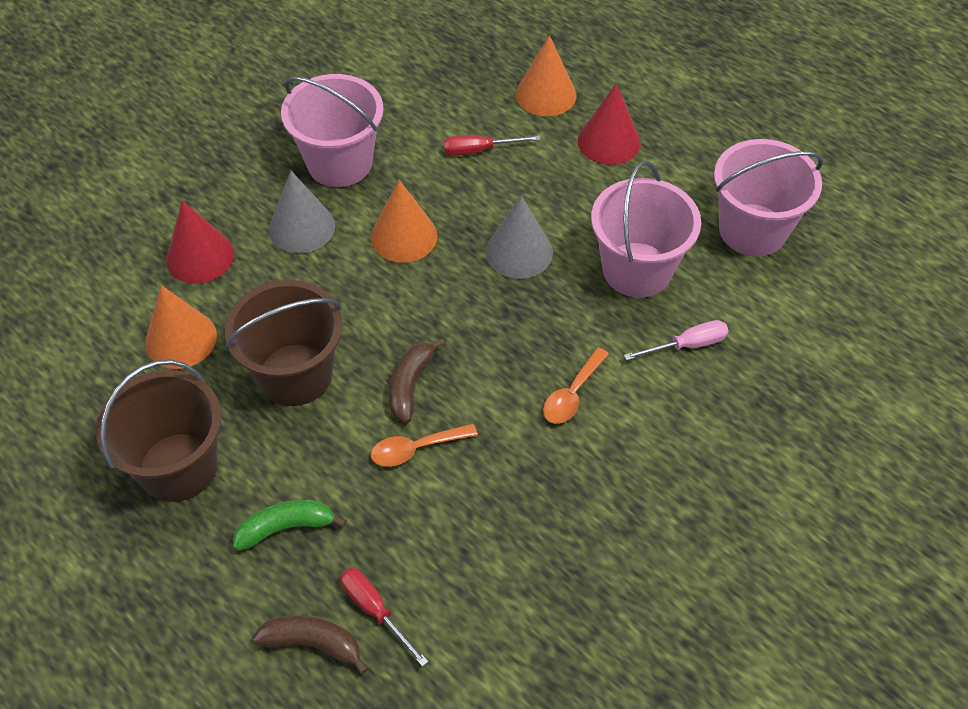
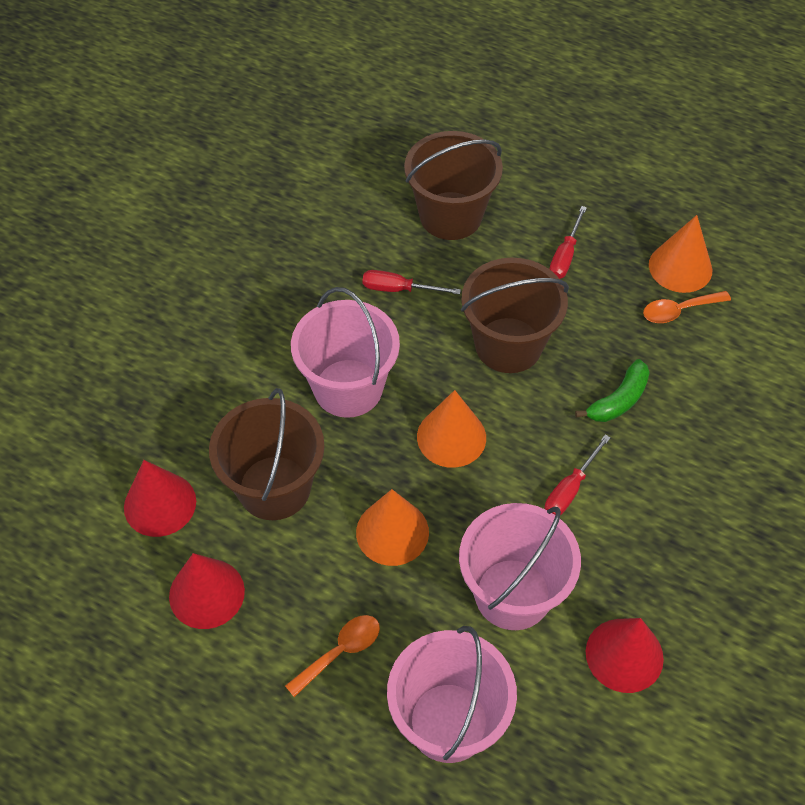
brown banana: 2 -> 0
brown bucket: 2 -> 3
grey cone: 2 -> 0
pink screwdriver: 1 -> 0
red cone: 2 -> 3
red screwdriver: 2 -> 3

